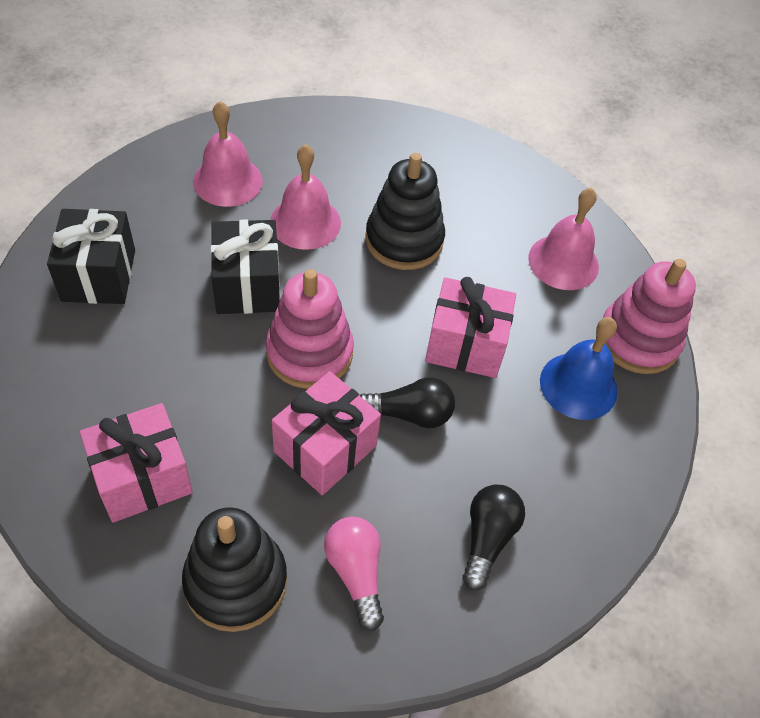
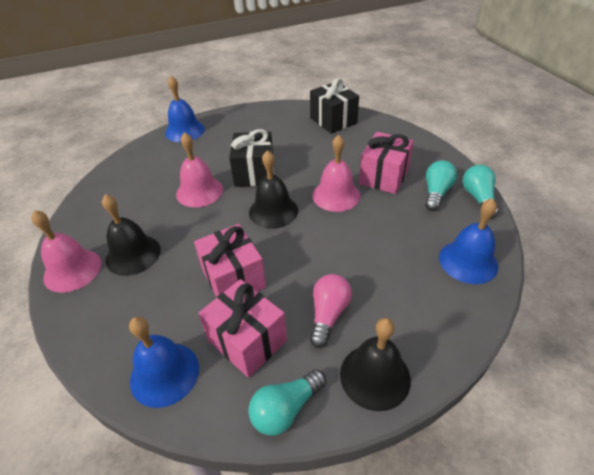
black bell: 0 -> 3
black light bulb: 2 -> 0
black stacking toy: 2 -> 0
blue bell: 1 -> 3
pink stacking toy: 2 -> 0
turquoise light bulb: 0 -> 3

